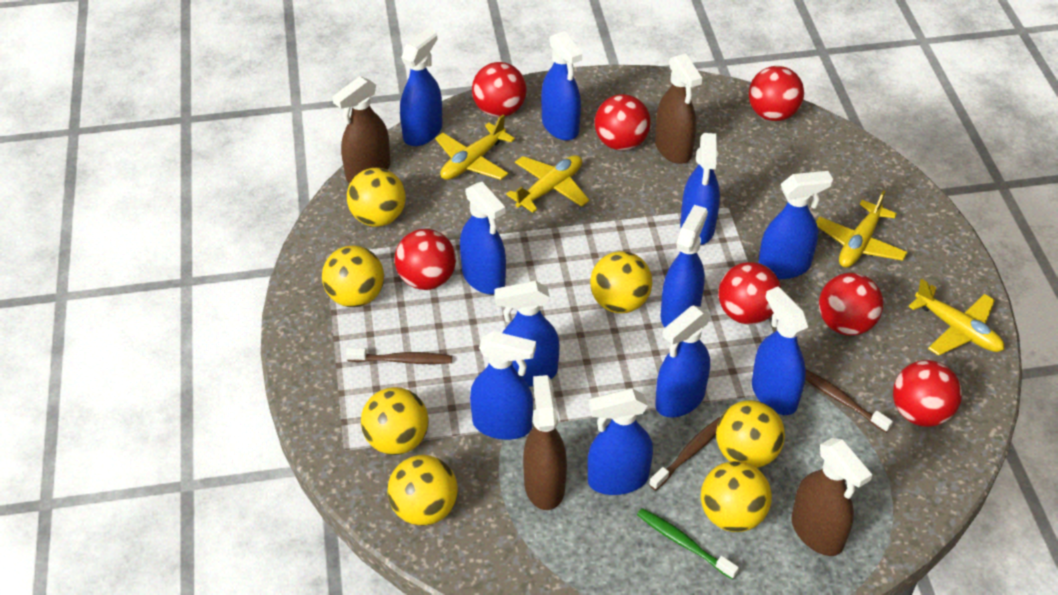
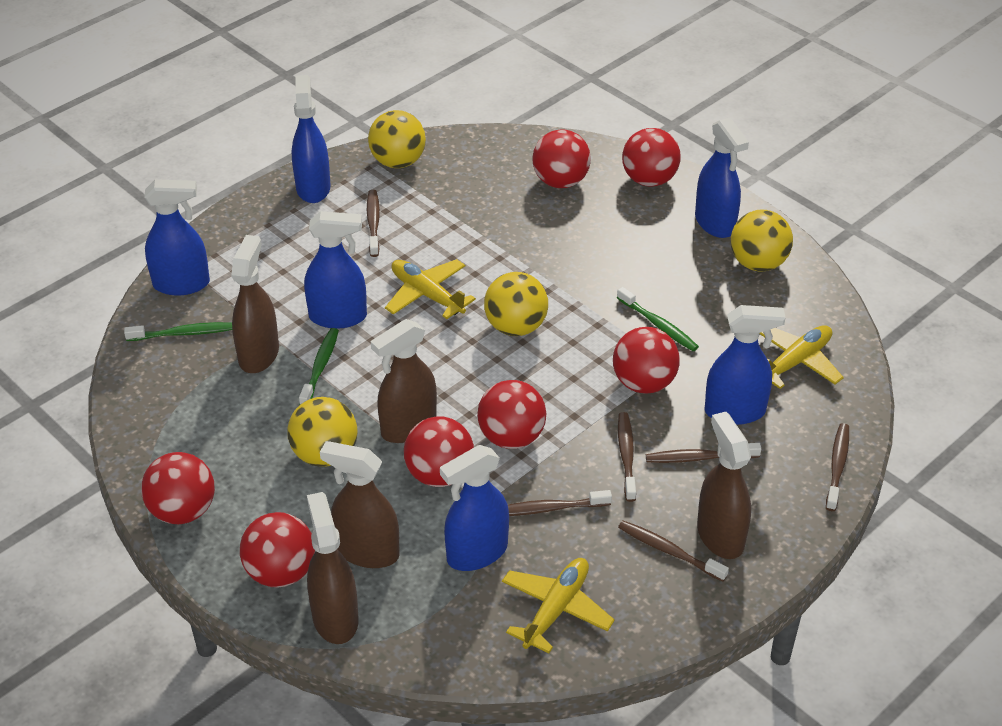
blue spray bottle: 11 -> 6
brown spray bottle: 4 -> 5
brown toothbrush: 3 -> 6
green toothbrush: 1 -> 3
yellow ball: 7 -> 4
yellow plane: 4 -> 3

